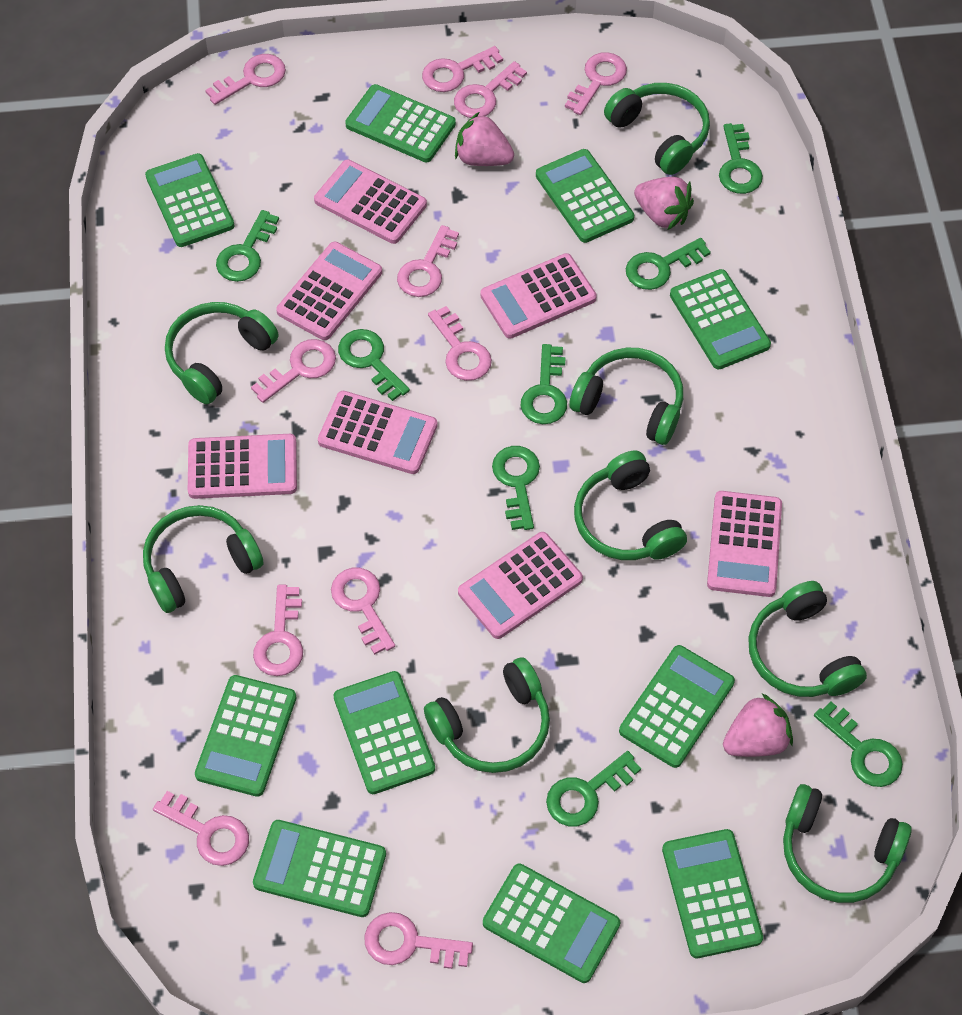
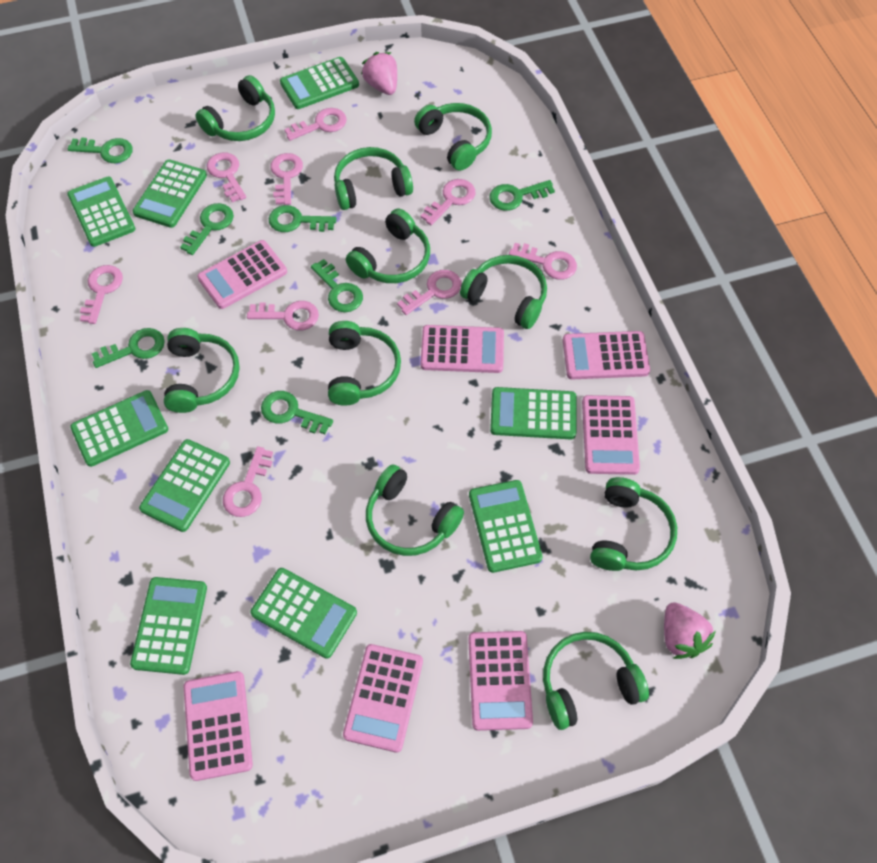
green calculator: 10 -> 9
green headphones: 8 -> 10
green key: 8 -> 7
pink key: 11 -> 9
pink strawberry: 3 -> 2

